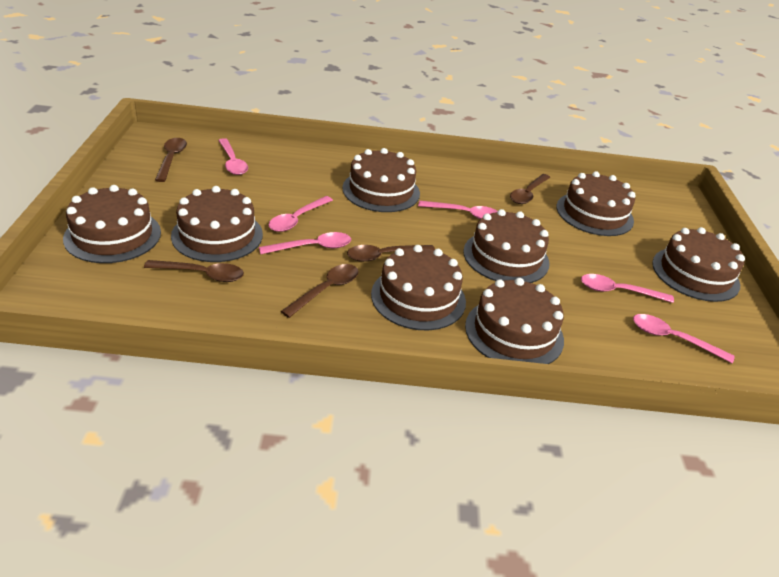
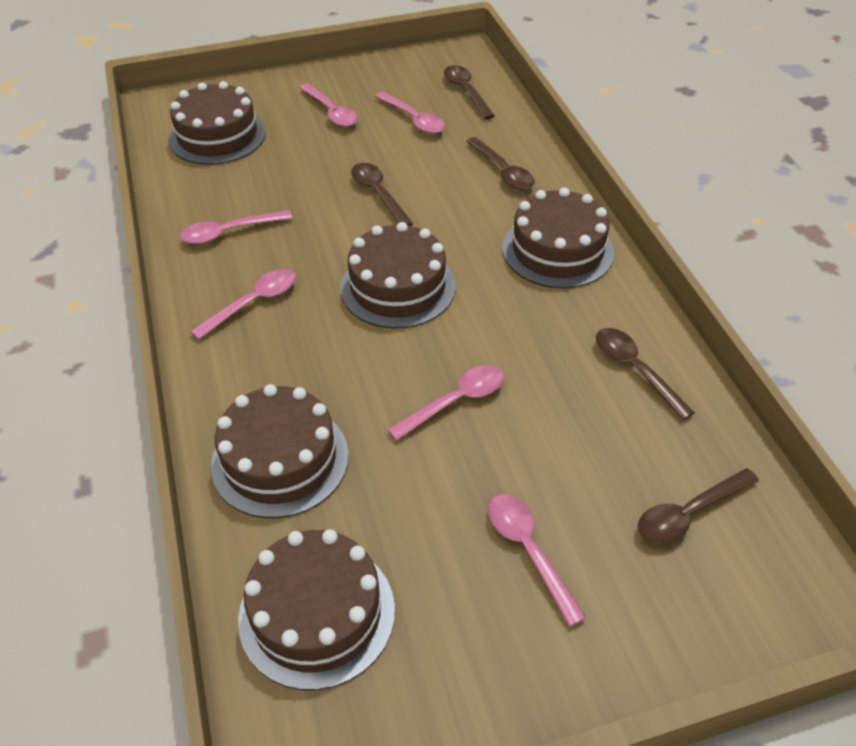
brown cake: 8 -> 5

